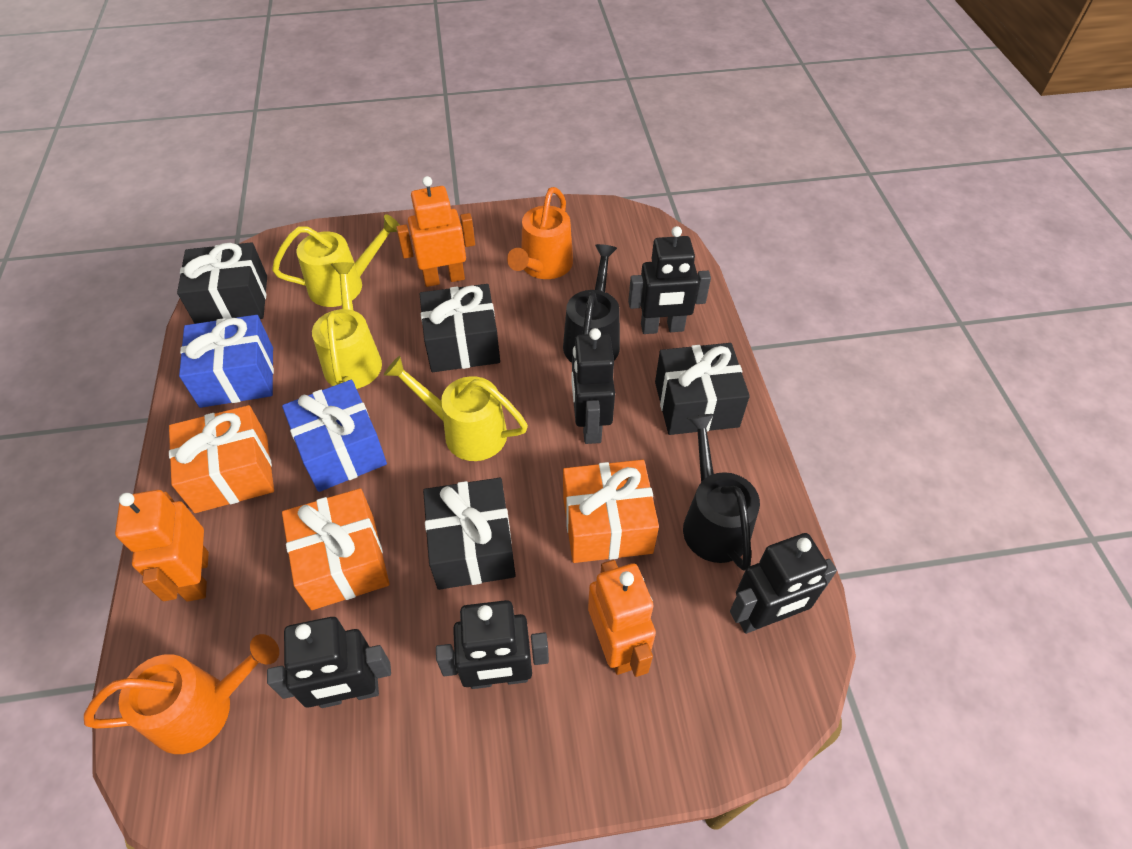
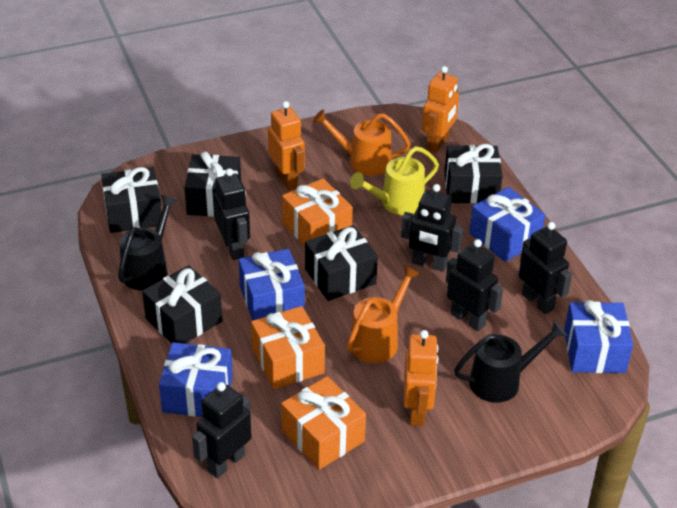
black gift: 4 -> 5
blue gift: 2 -> 4
yellow watering can: 3 -> 1

